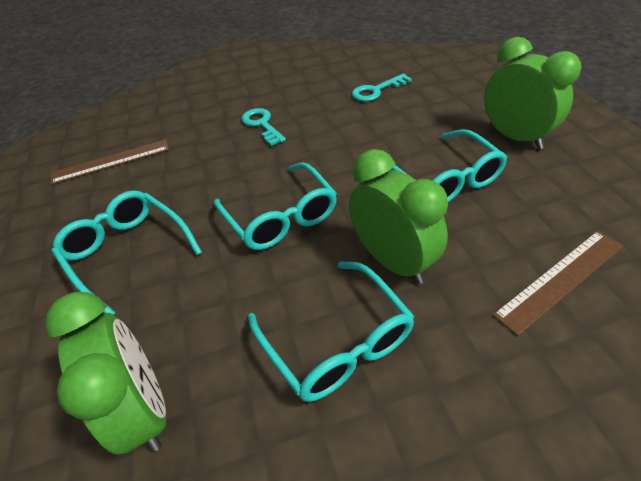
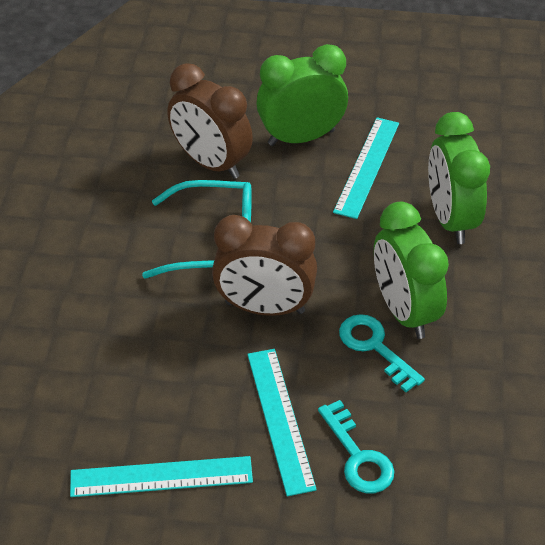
brown clock: 0 -> 2
brown ruler: 2 -> 0
turquoise glasses: 4 -> 1
turquoise ruler: 0 -> 3

